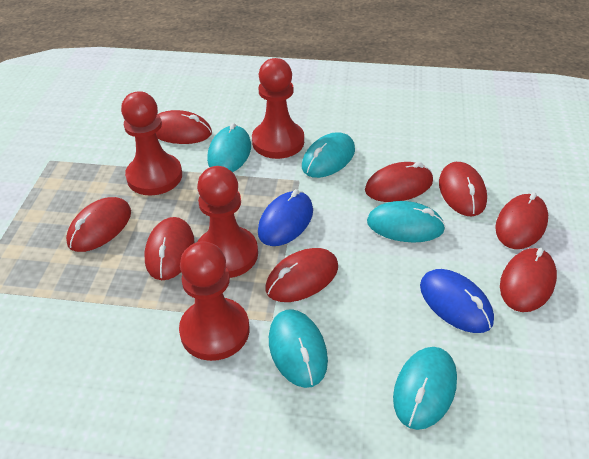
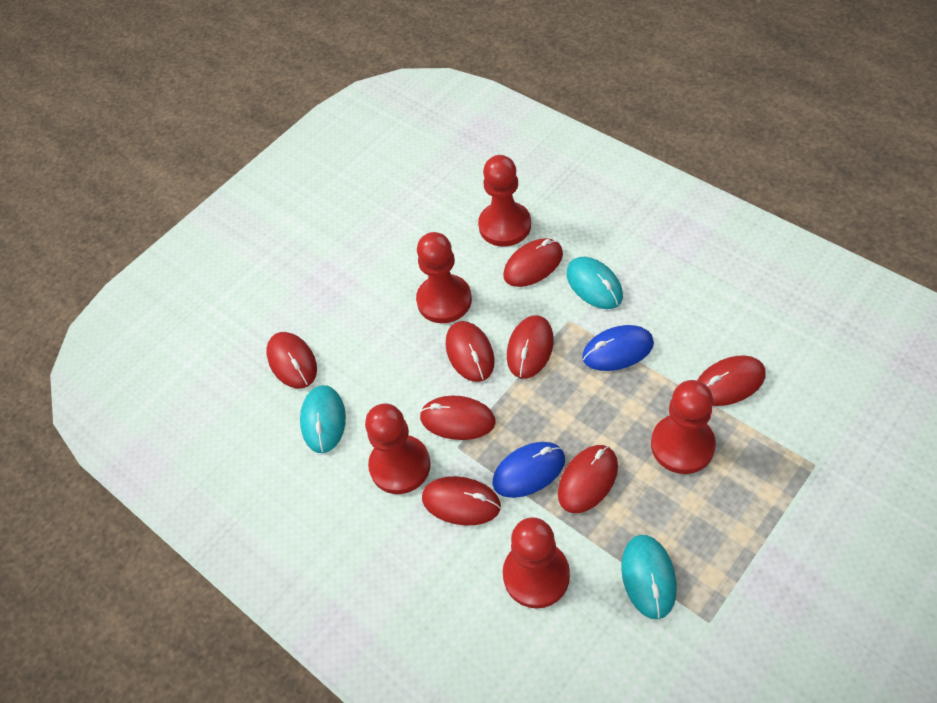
red pawn: 4 -> 5
turquoise mouse: 5 -> 3

